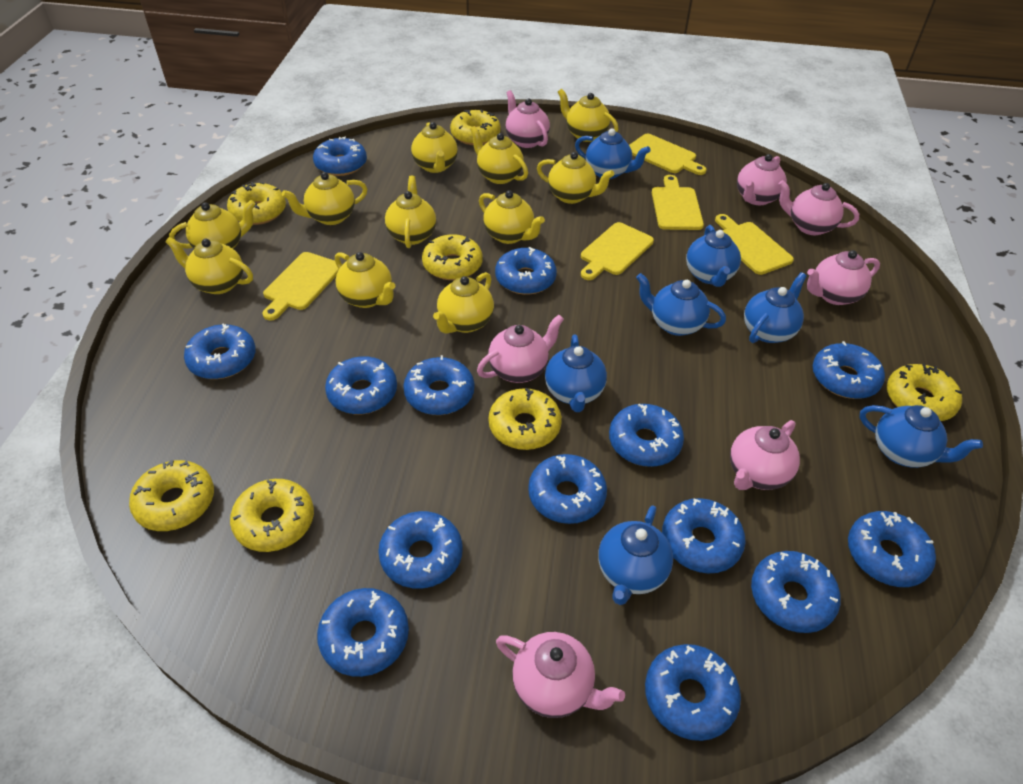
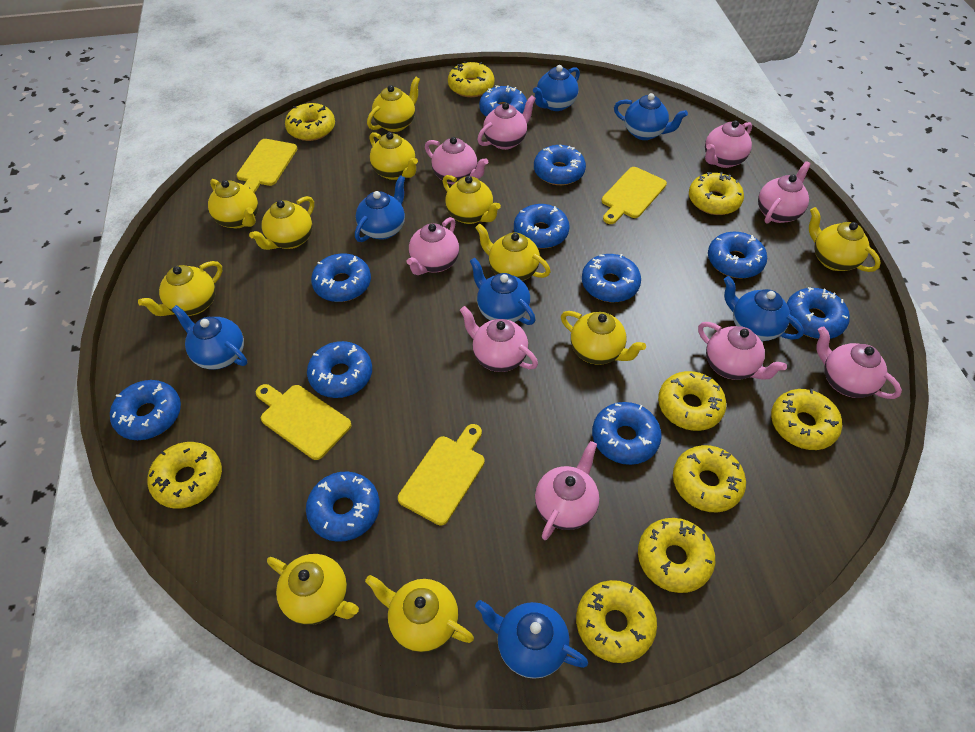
blue donut: 14 -> 11
pink teapot: 7 -> 9
yellow cutting board: 5 -> 4
yellow donut: 7 -> 9

